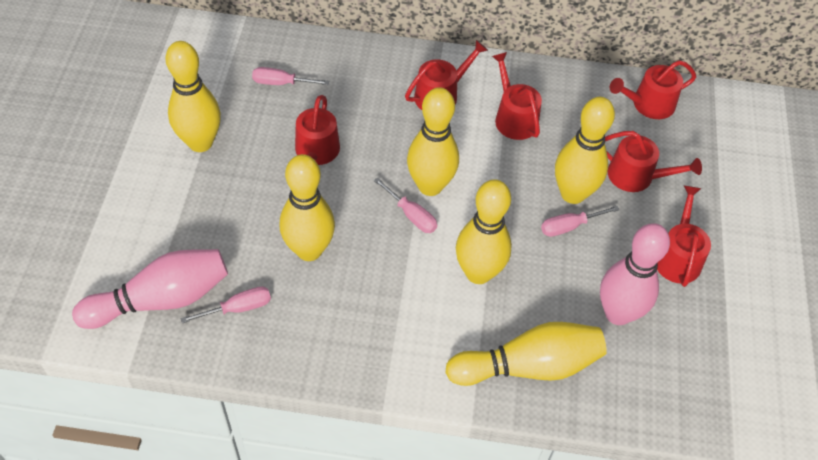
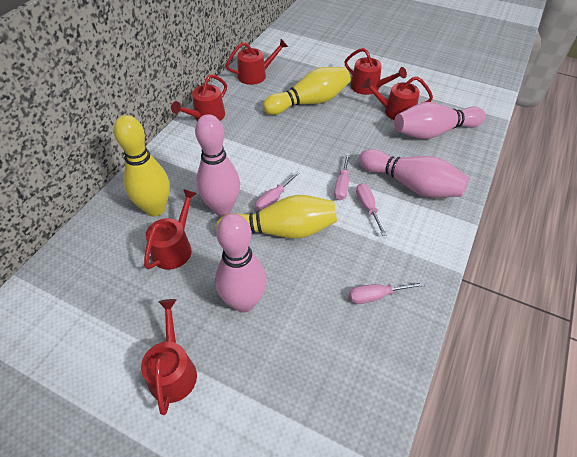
pink bowling pin: 2 -> 4
yellow bowling pin: 6 -> 3

